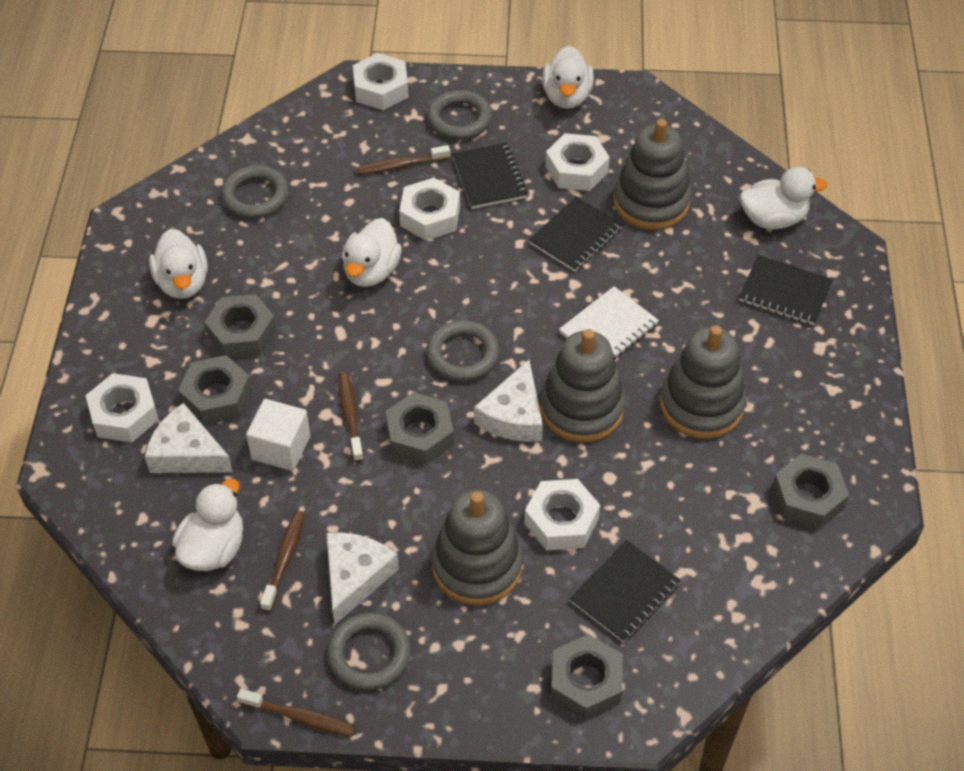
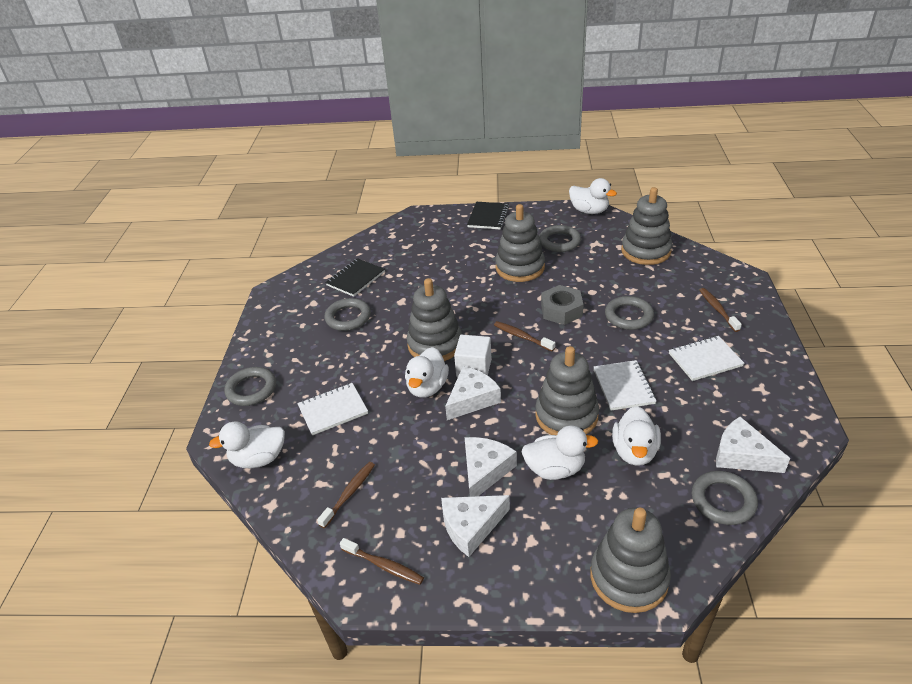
black notebook: 4 -> 2
grey nut: 5 -> 1
grey ring: 4 -> 5
grey stacking toy: 4 -> 5
white cheese: 3 -> 4
white notebook: 1 -> 3
white nut: 5 -> 0

